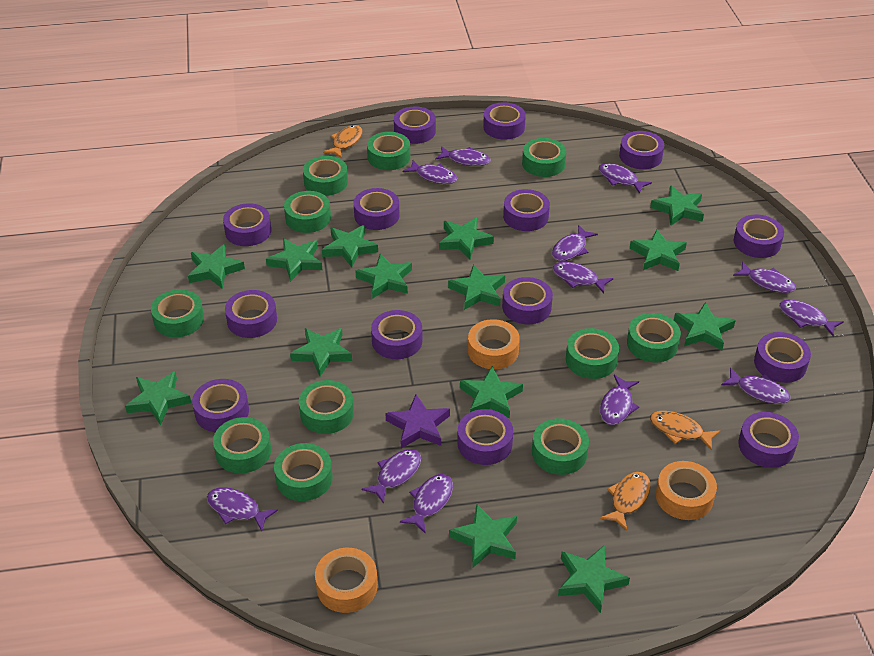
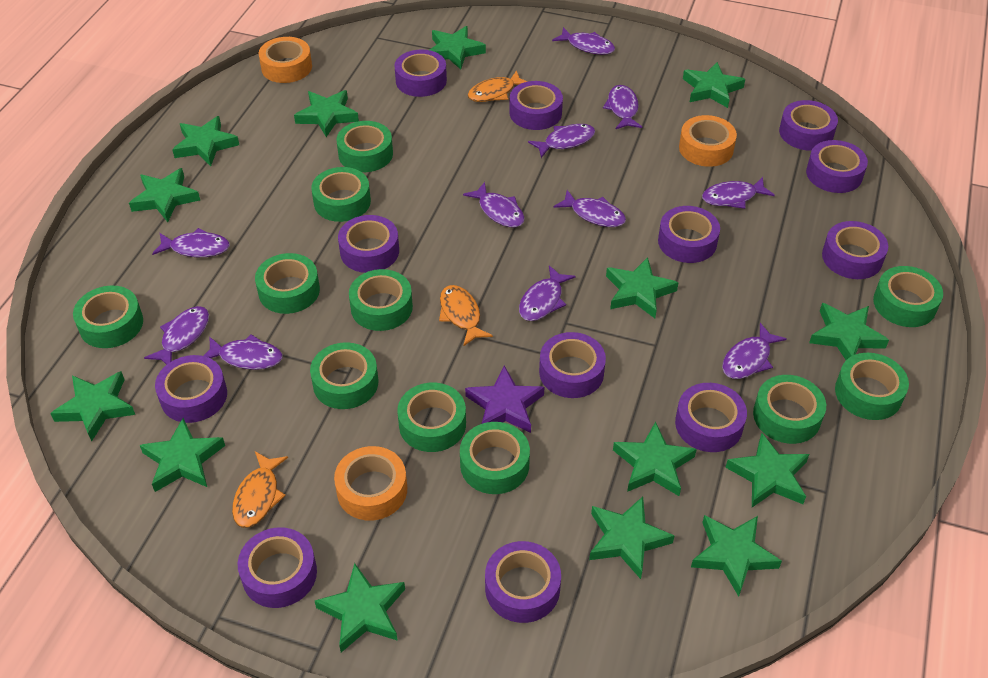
purple fish: 12 -> 11
purple tape: 14 -> 12

